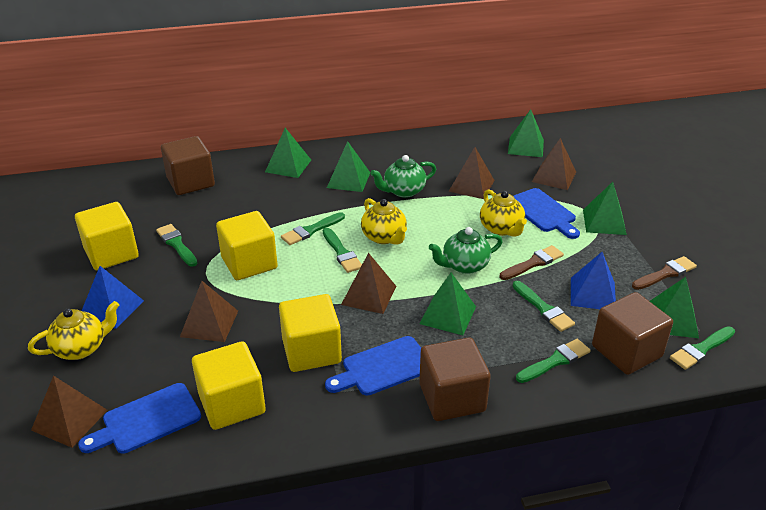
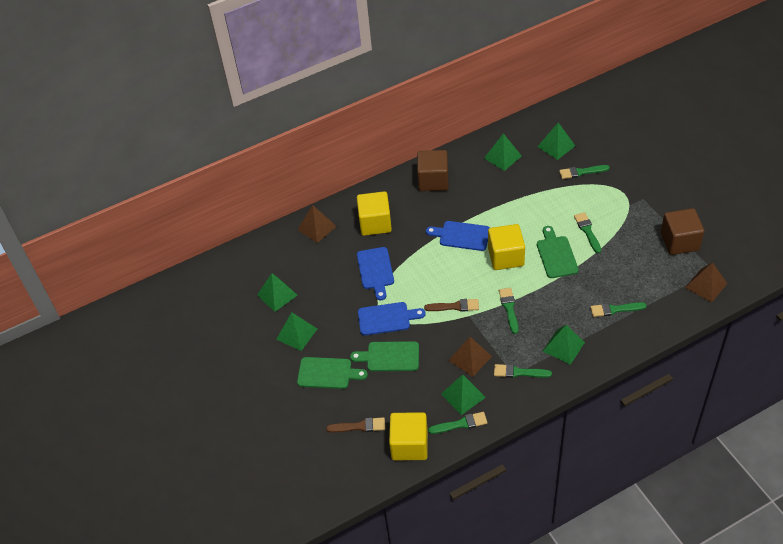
blue pyramid: 2 -> 0
brown cube: 3 -> 2
brown pyramid: 5 -> 3
green cutting board: 0 -> 3
green teapot: 2 -> 0
yellow cube: 4 -> 3
yellow teapot: 3 -> 0

